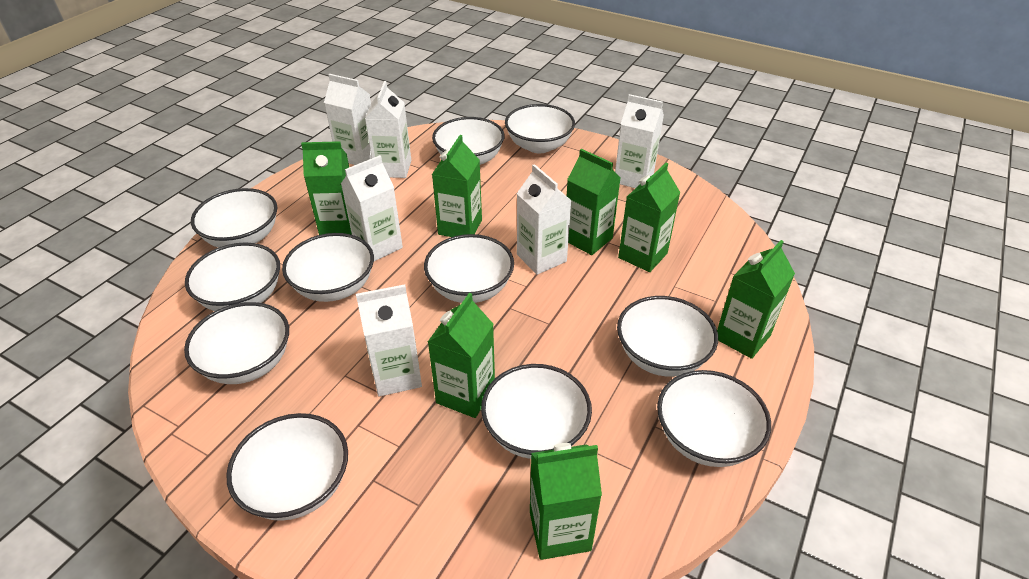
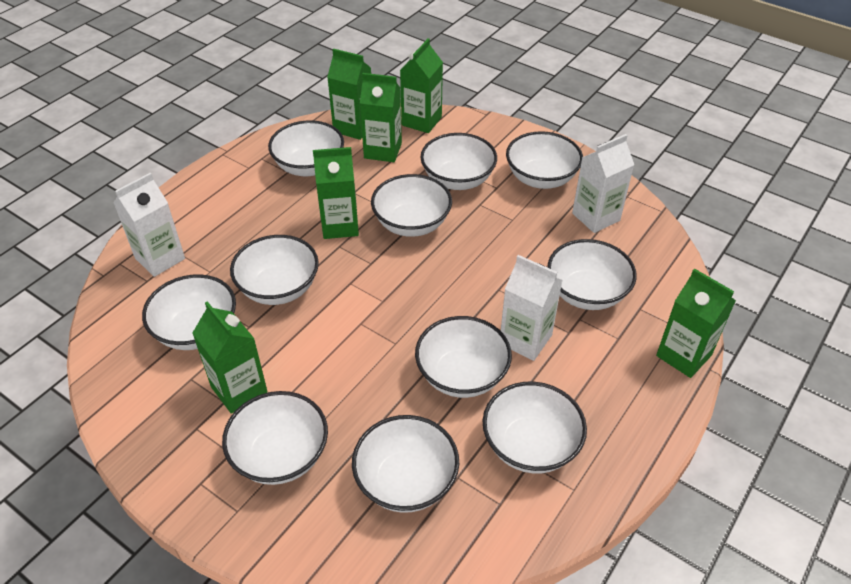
green carton: 7 -> 6
white carton: 6 -> 3

